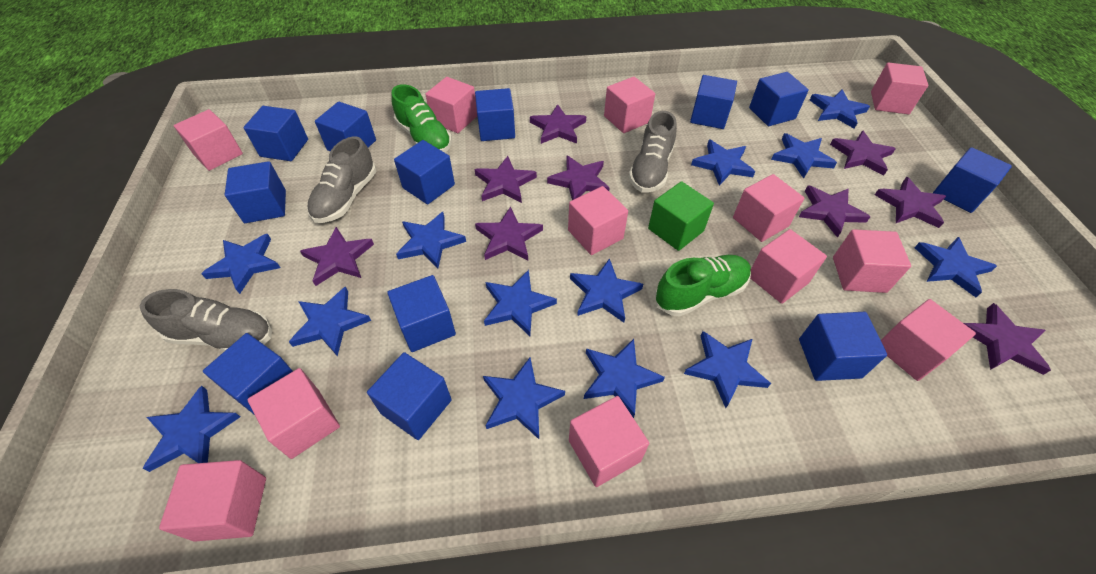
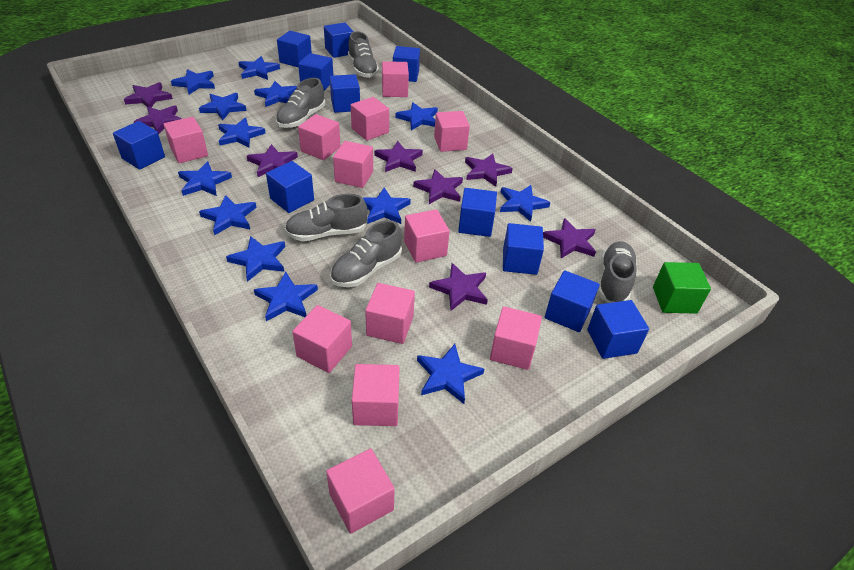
blue cube: 12 -> 11
green shoe: 2 -> 0
grey shoe: 3 -> 5
purple star: 9 -> 8

